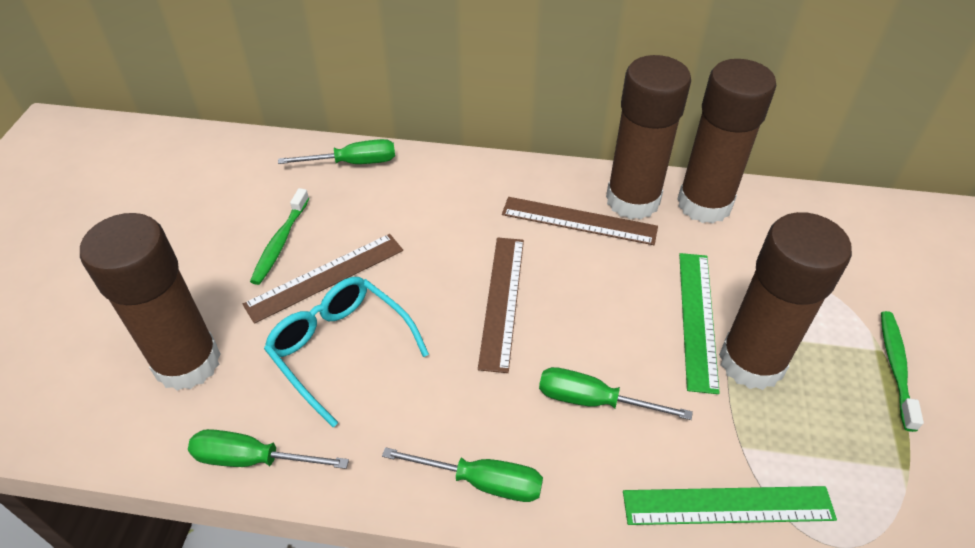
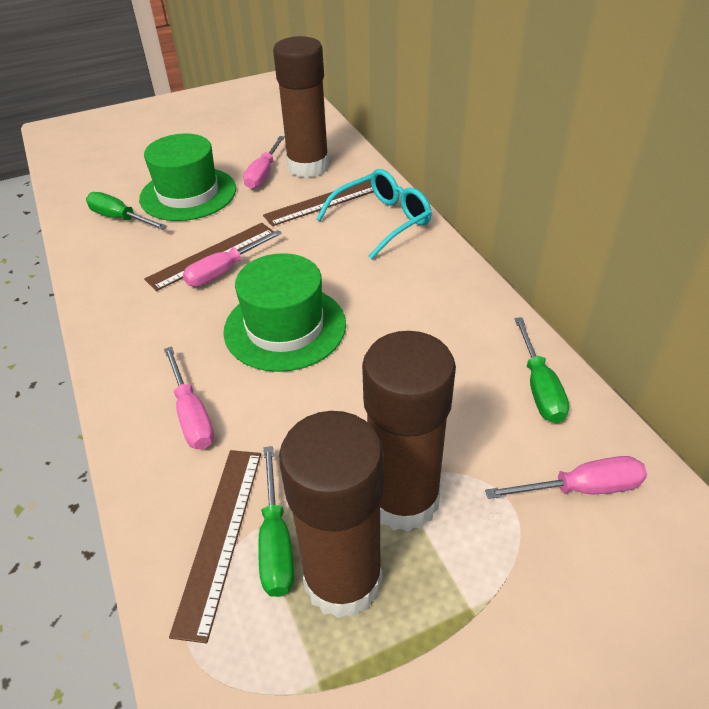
brown glue stick: 4 -> 3
green hat: 0 -> 2
green ruler: 2 -> 0
green screwdriver: 4 -> 3
green toothbrush: 2 -> 0
pink screwdriver: 0 -> 4

